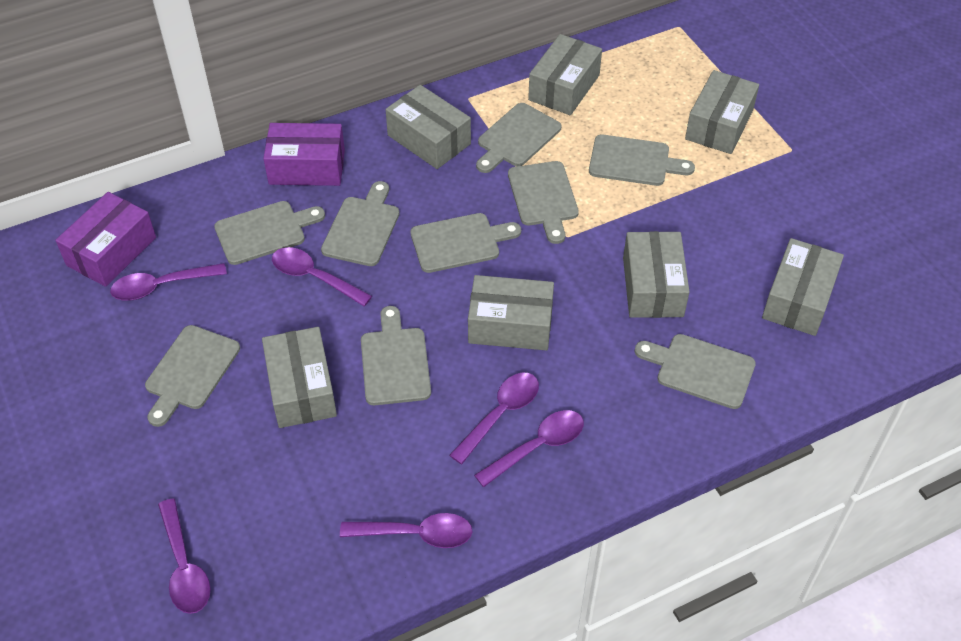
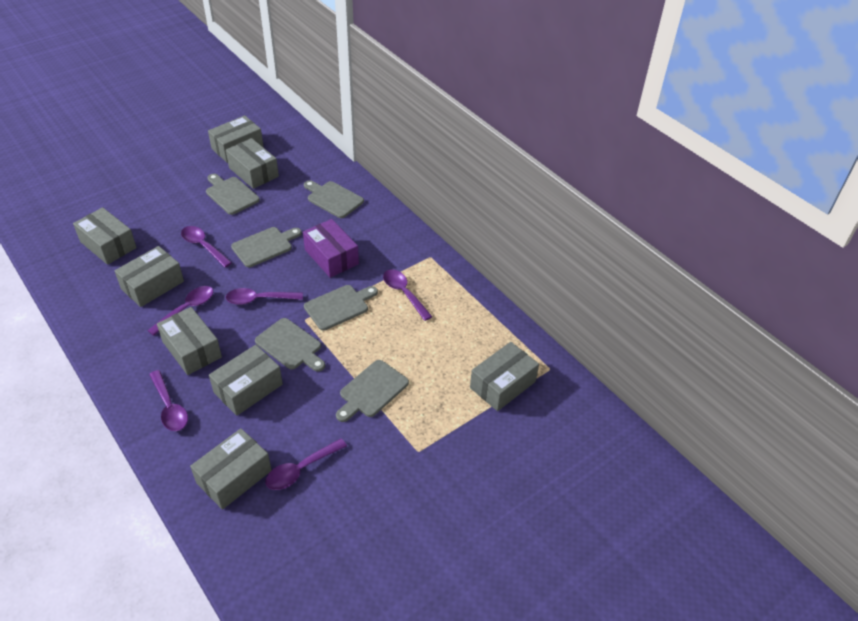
grey box: 7 -> 8
grey cutting board: 9 -> 6
purple box: 2 -> 1

